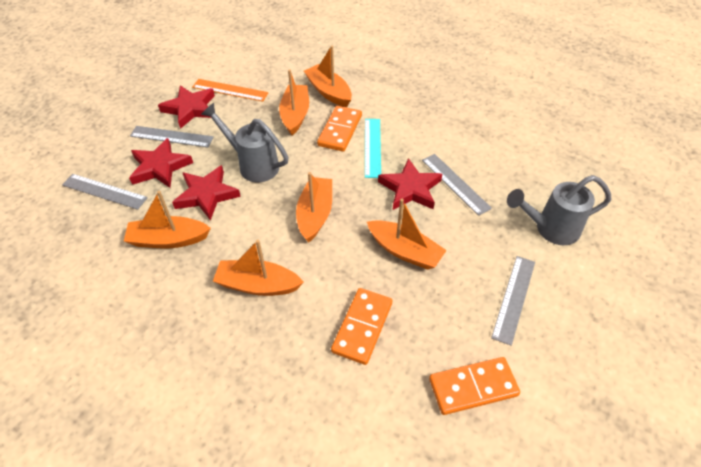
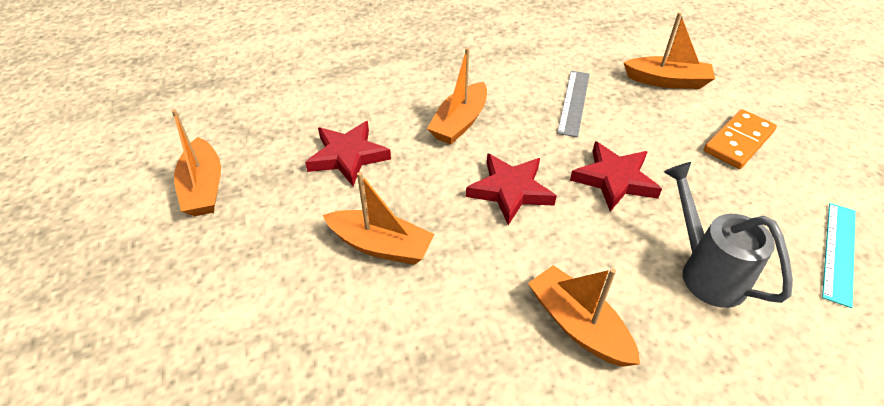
grey ruler: 4 -> 1
grey watering can: 2 -> 1
orange boat: 6 -> 5
orange domino: 3 -> 1
orange ruler: 1 -> 0
red star: 4 -> 3

